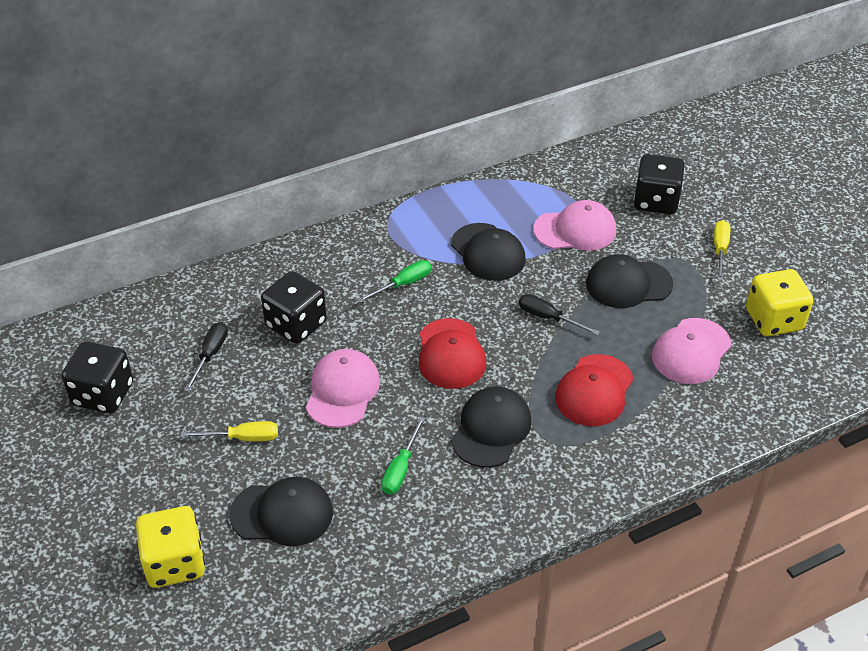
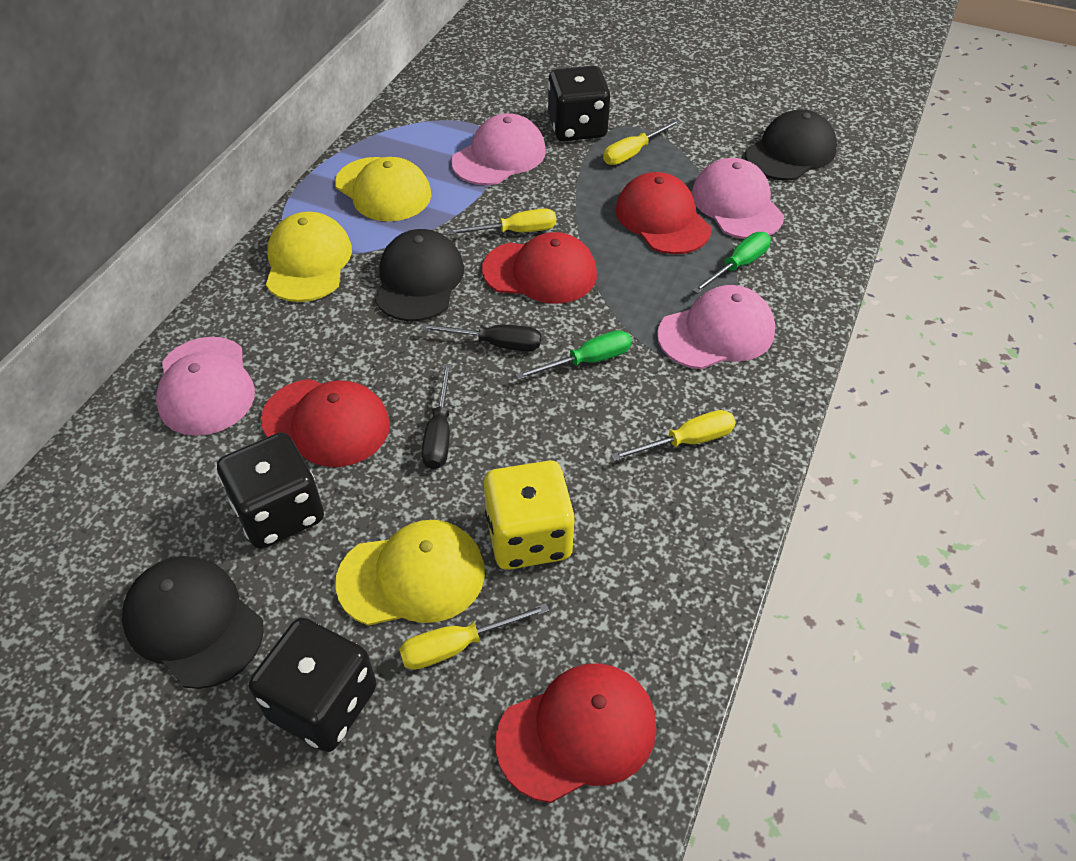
black cap: 4 -> 3
pink cap: 3 -> 4
red cap: 2 -> 4
yellow cap: 0 -> 3
yellow dice: 2 -> 1
yellow screwdriver: 2 -> 4

